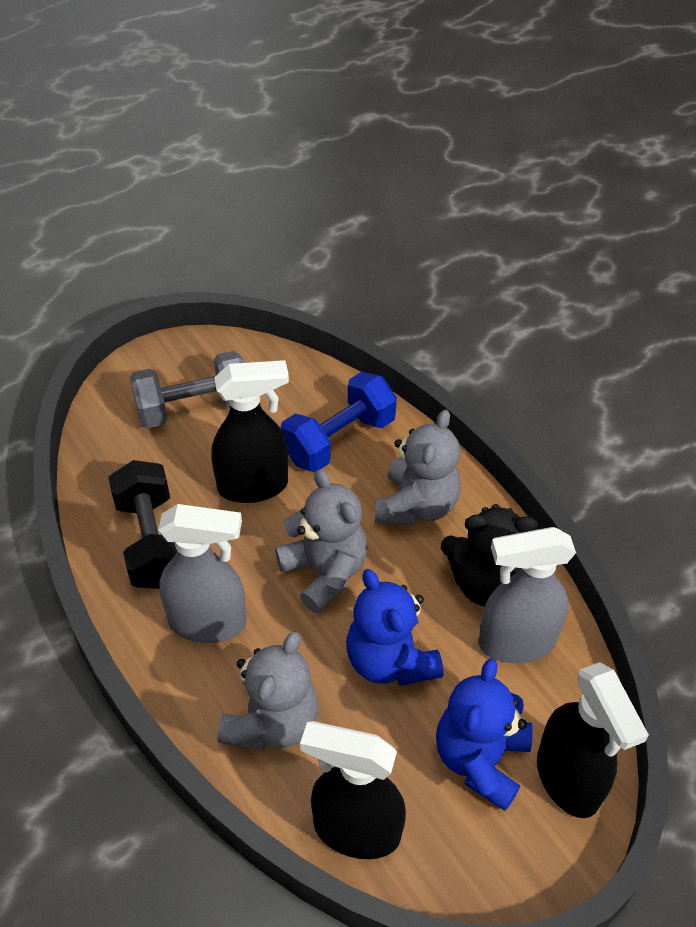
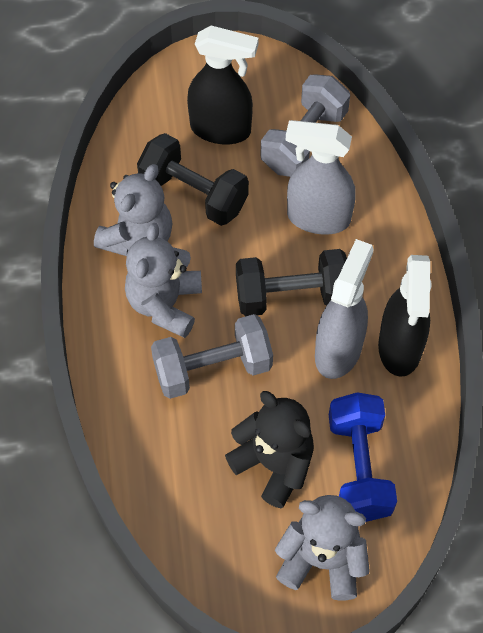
black dumbbell: 1 -> 2
black spray bottle: 3 -> 2
blue teddy bear: 2 -> 0
grey dumbbell: 1 -> 2

